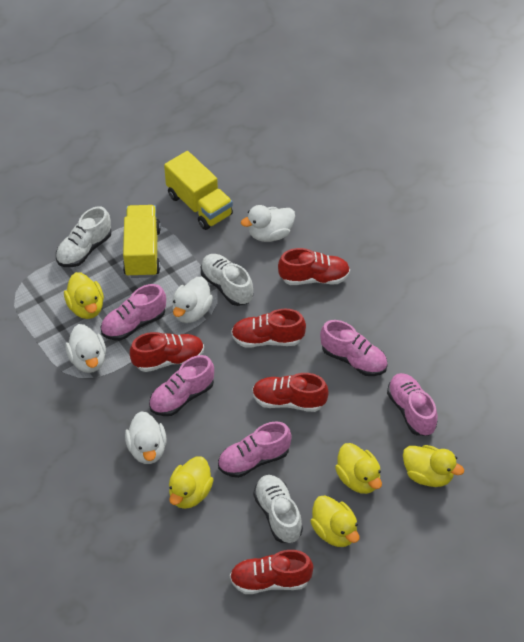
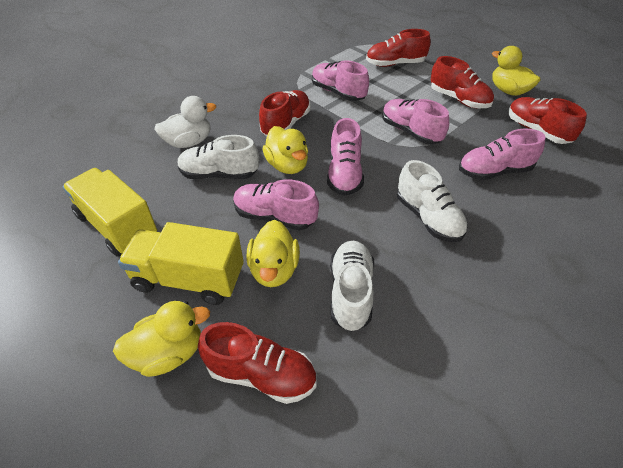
white duck: 4 -> 1
yellow duck: 5 -> 4

